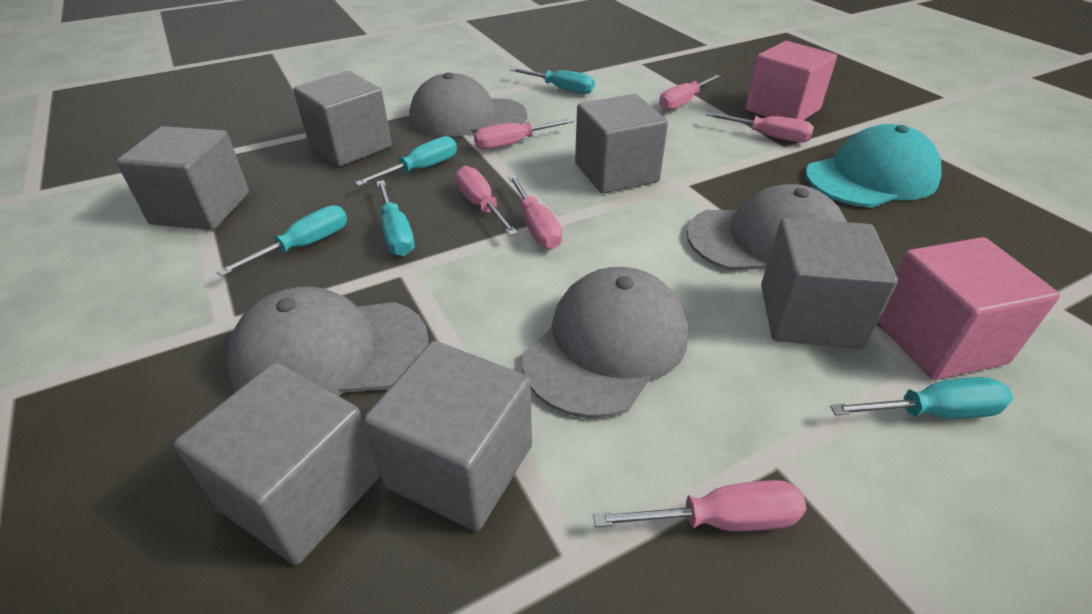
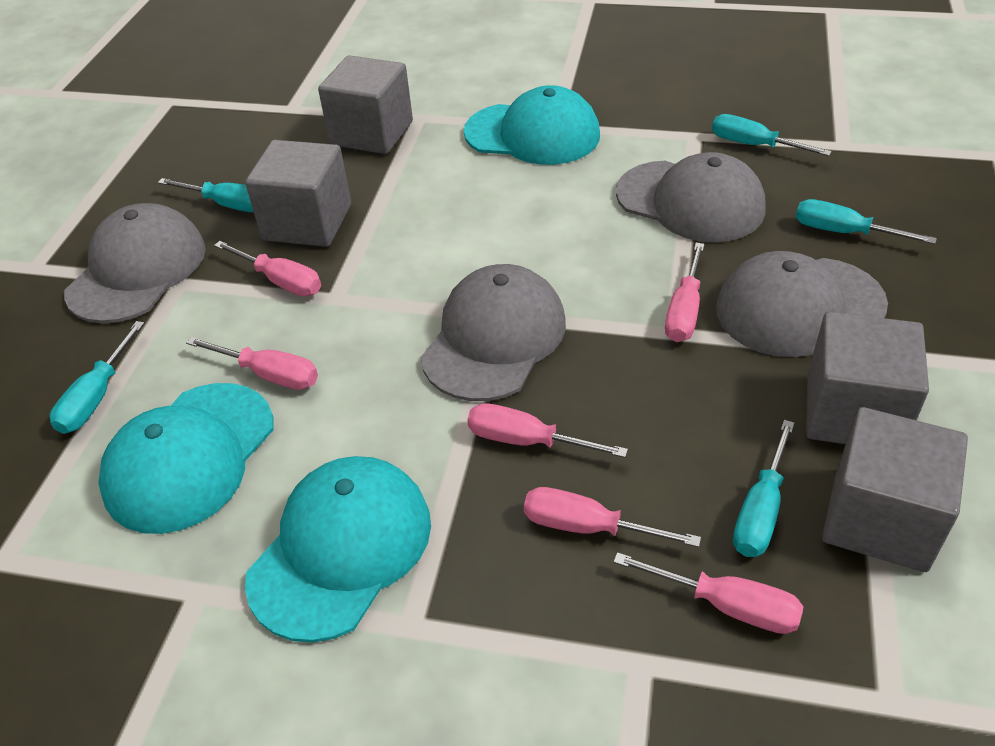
grey cube: 6 -> 4
pink cube: 2 -> 0
turquoise cap: 1 -> 3

